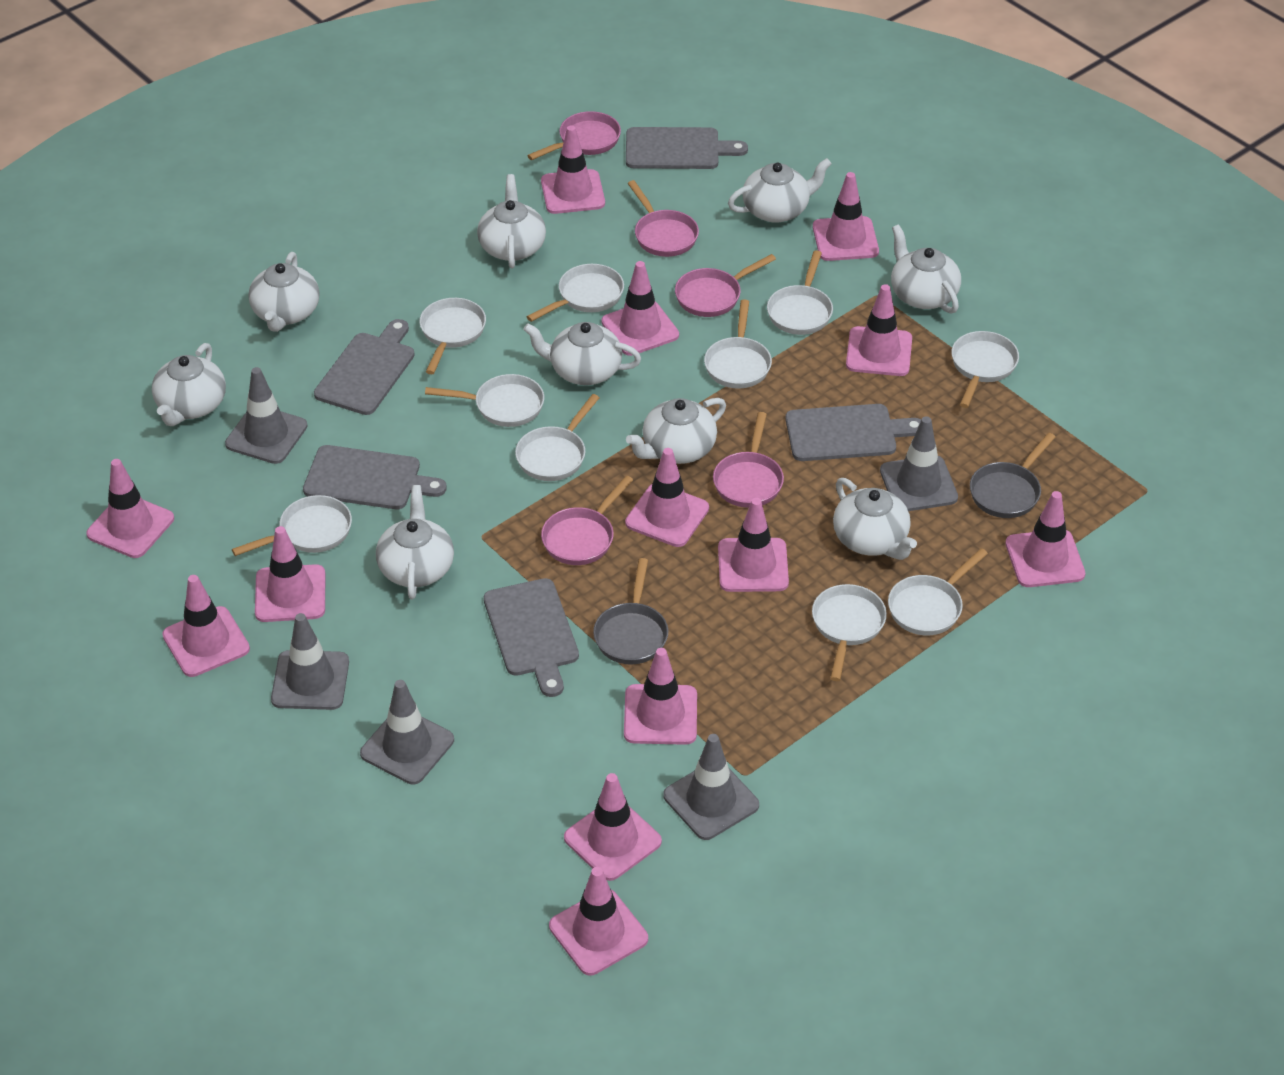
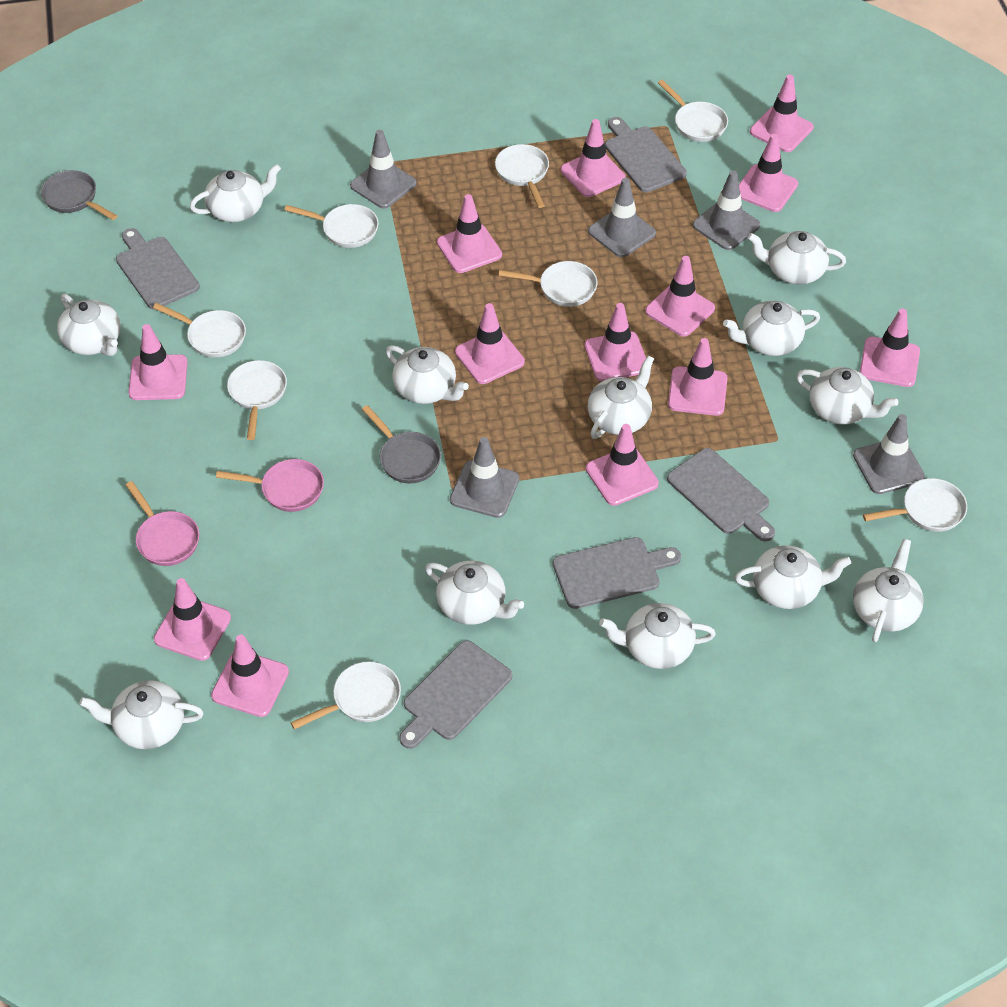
pink pan: 5 -> 2
white pan: 10 -> 8
white teapot: 9 -> 12

